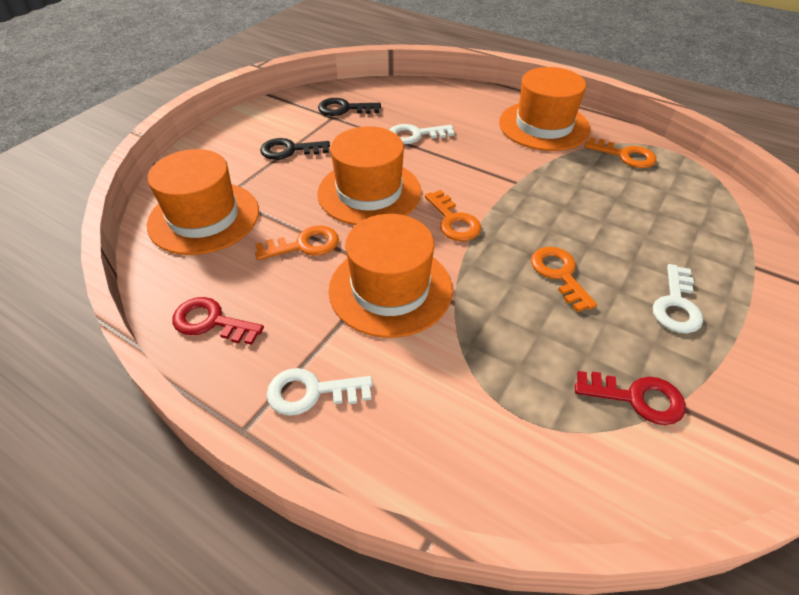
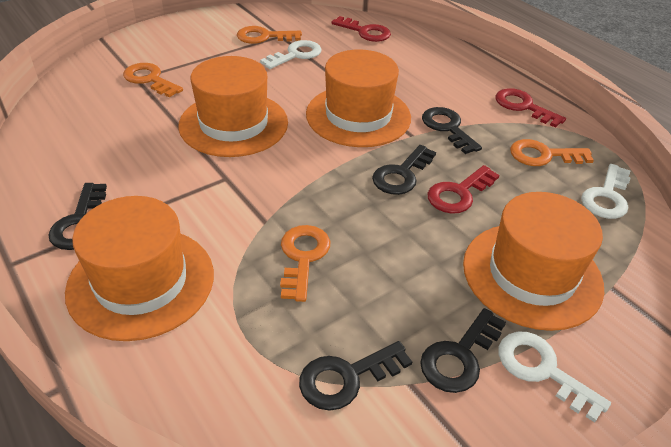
black key: 2 -> 5
red key: 2 -> 3

